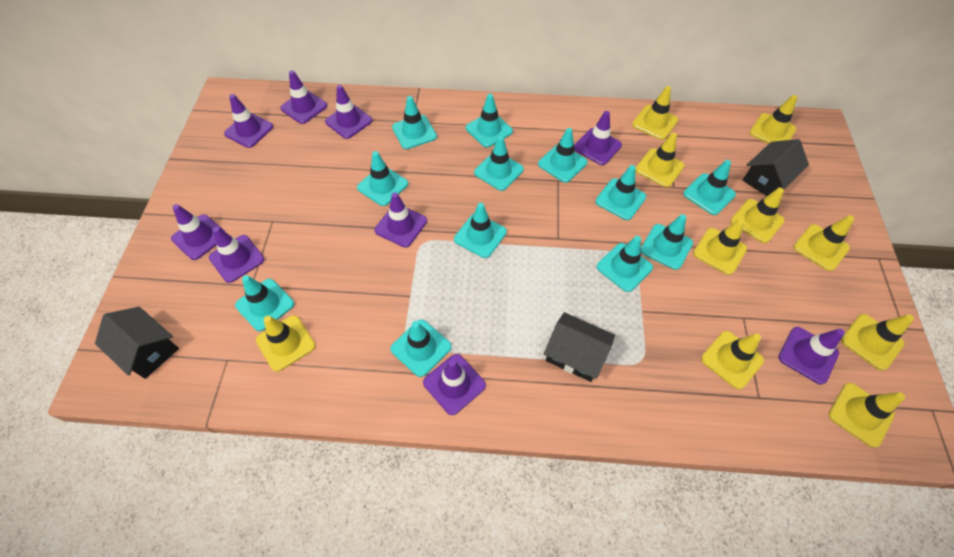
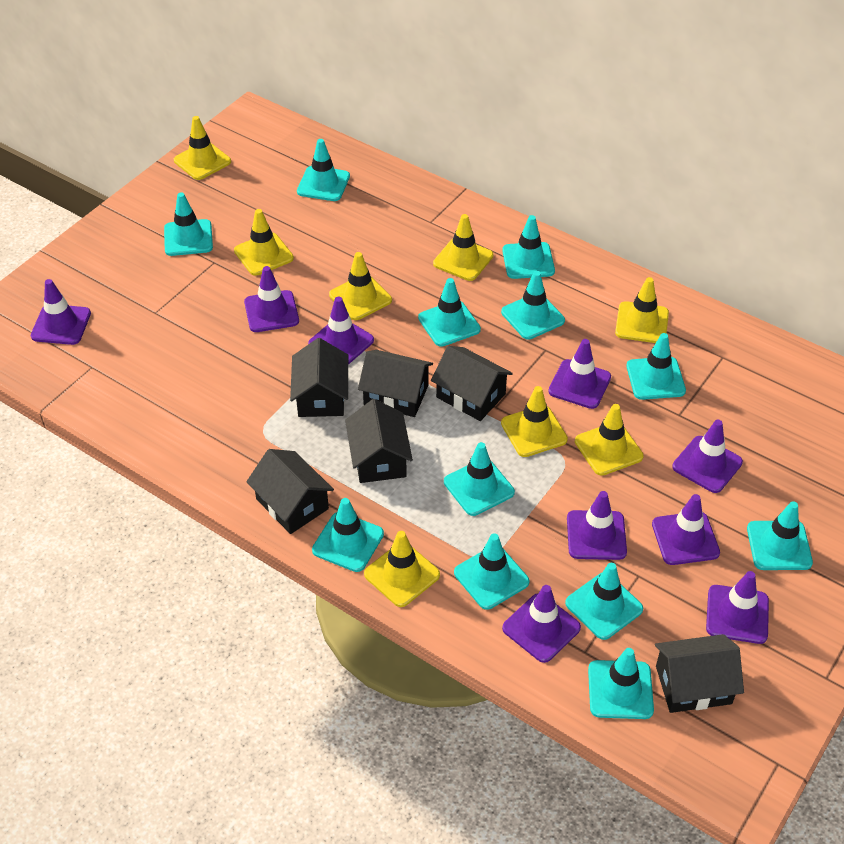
black house: 3 -> 6
yellow traffic cone: 10 -> 8

